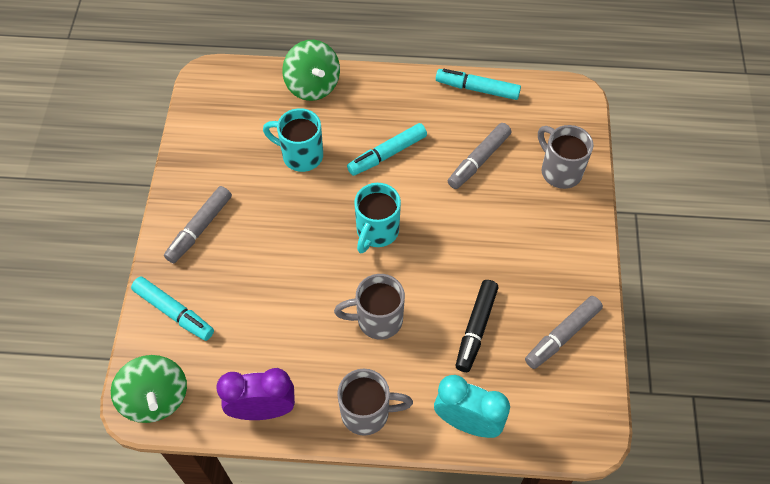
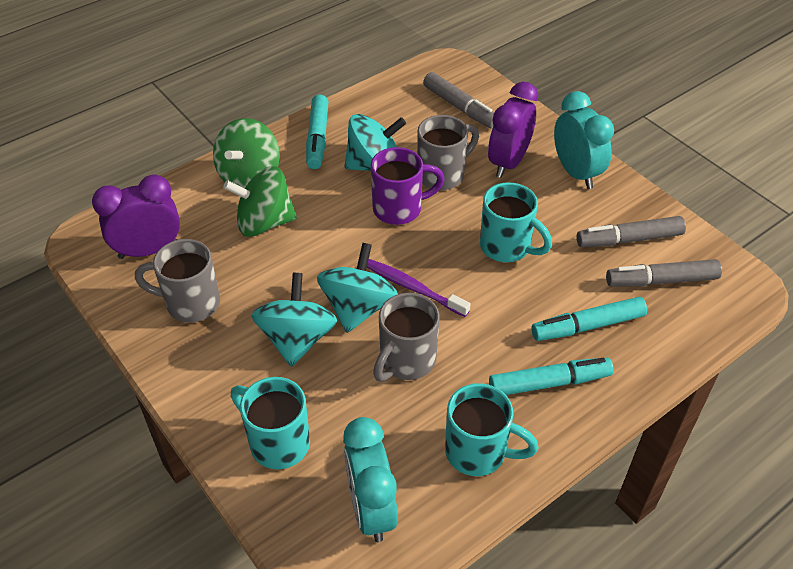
black marker: 1 -> 0
purple clock: 1 -> 2
purple mug: 0 -> 1
purple toothbrush: 0 -> 1
turquoise clock: 1 -> 2
turquoise mug: 2 -> 3
turquoise spinning top: 0 -> 3

